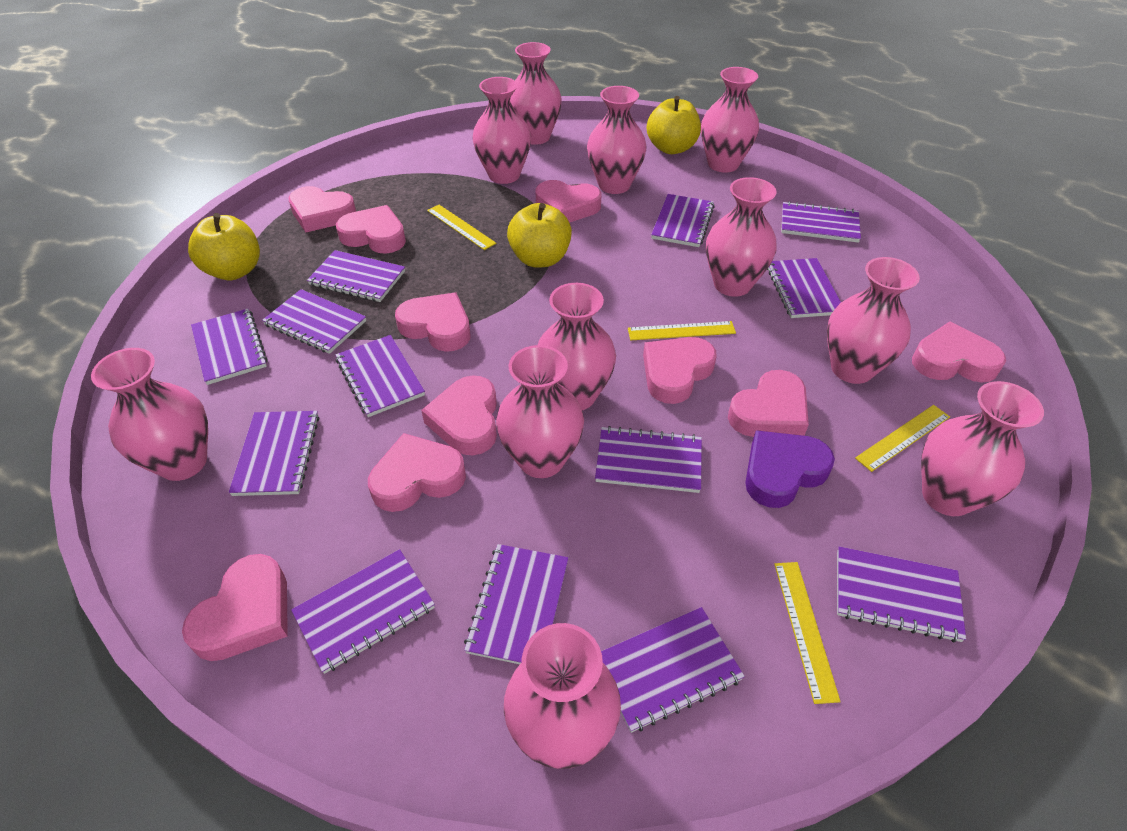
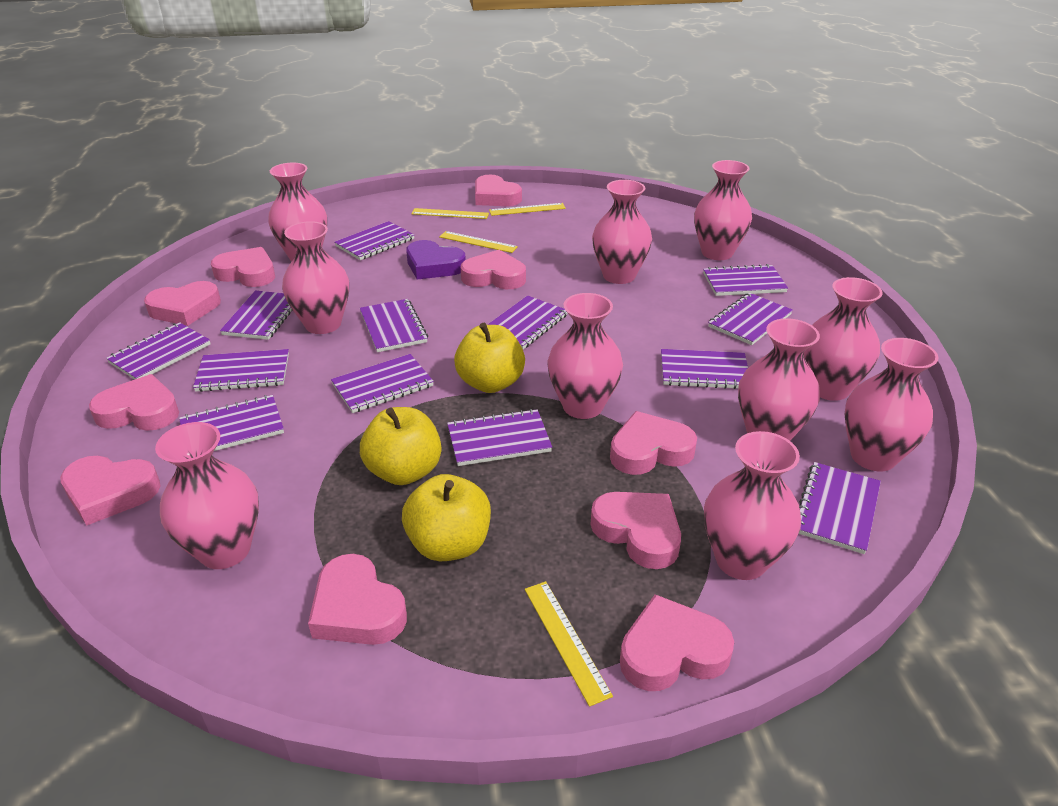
pink vase: 11 -> 10

